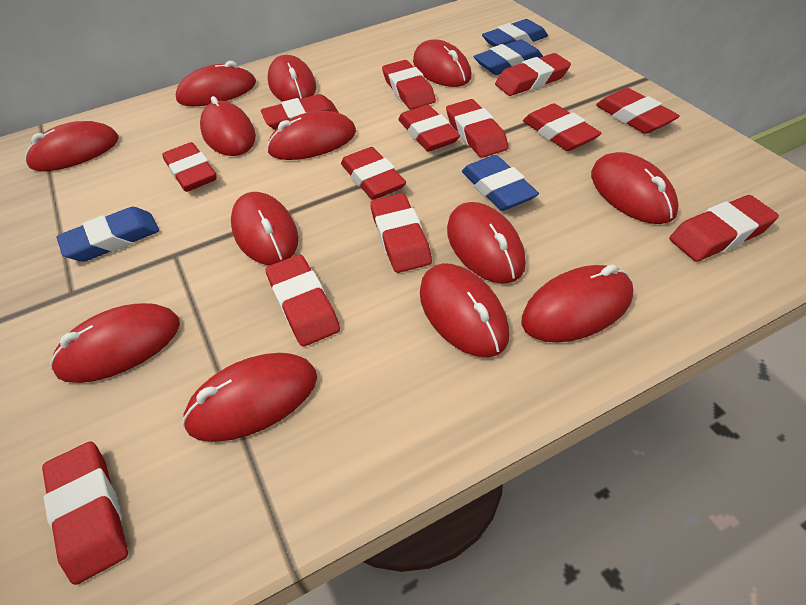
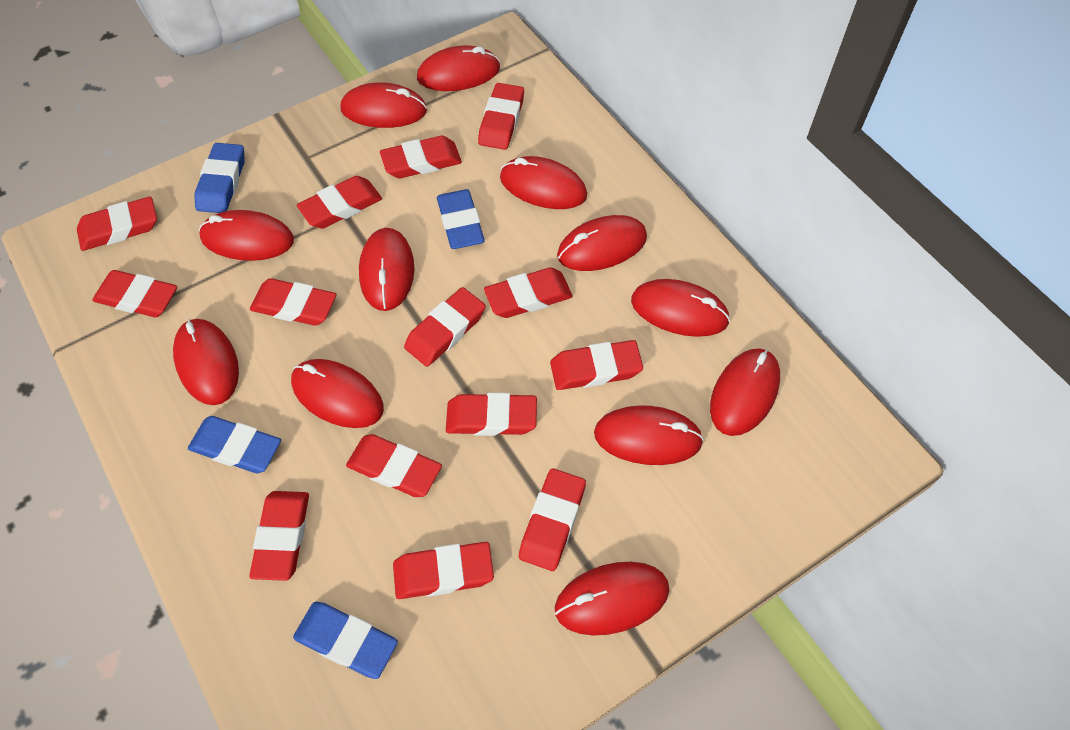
red eraser: 13 -> 14
red mouse: 13 -> 12

